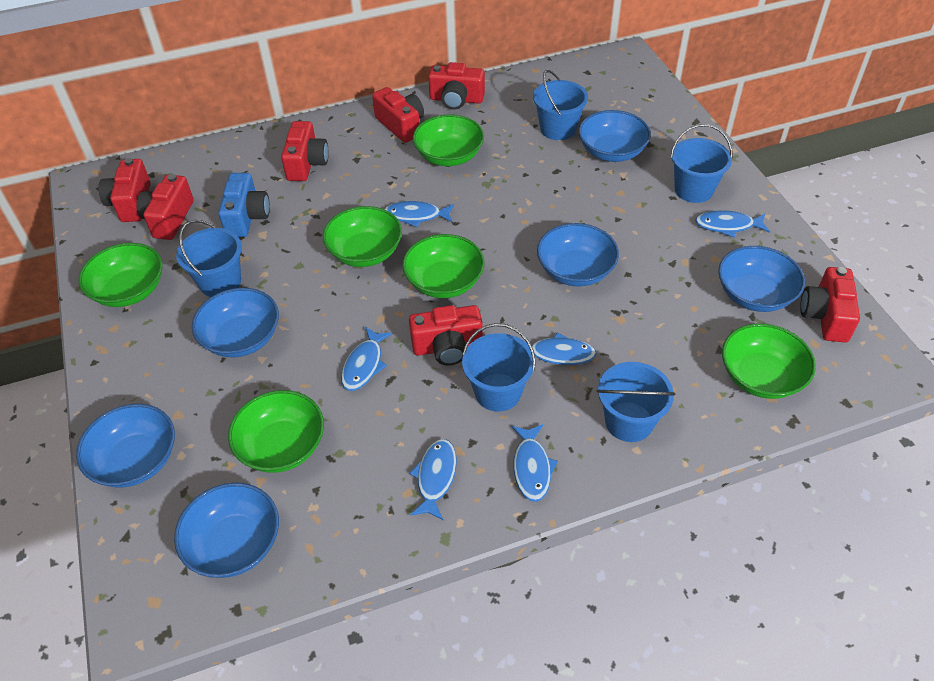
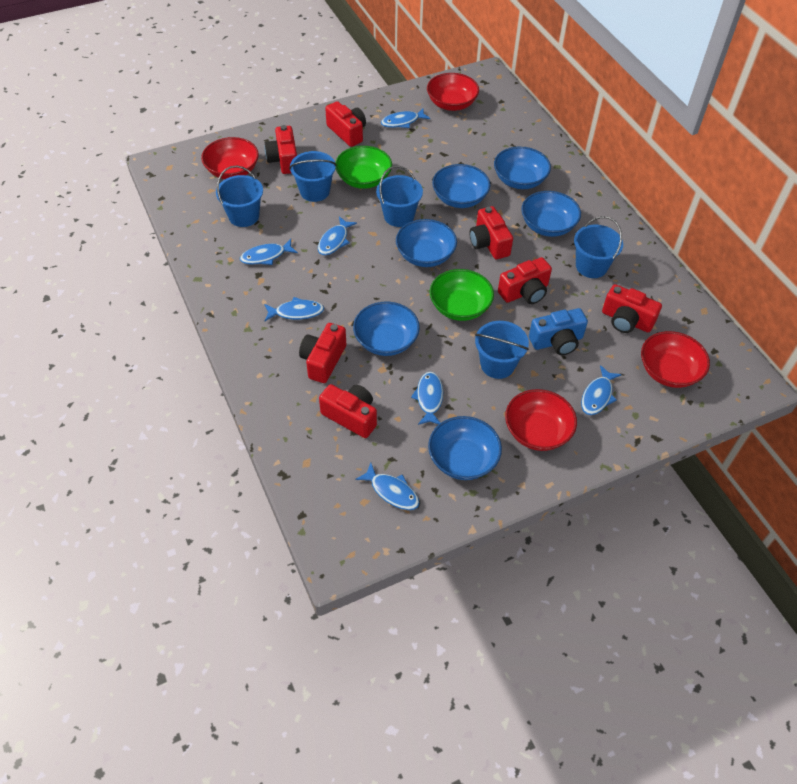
blue fish: 6 -> 7
green bowl: 6 -> 2
red bowl: 0 -> 4

